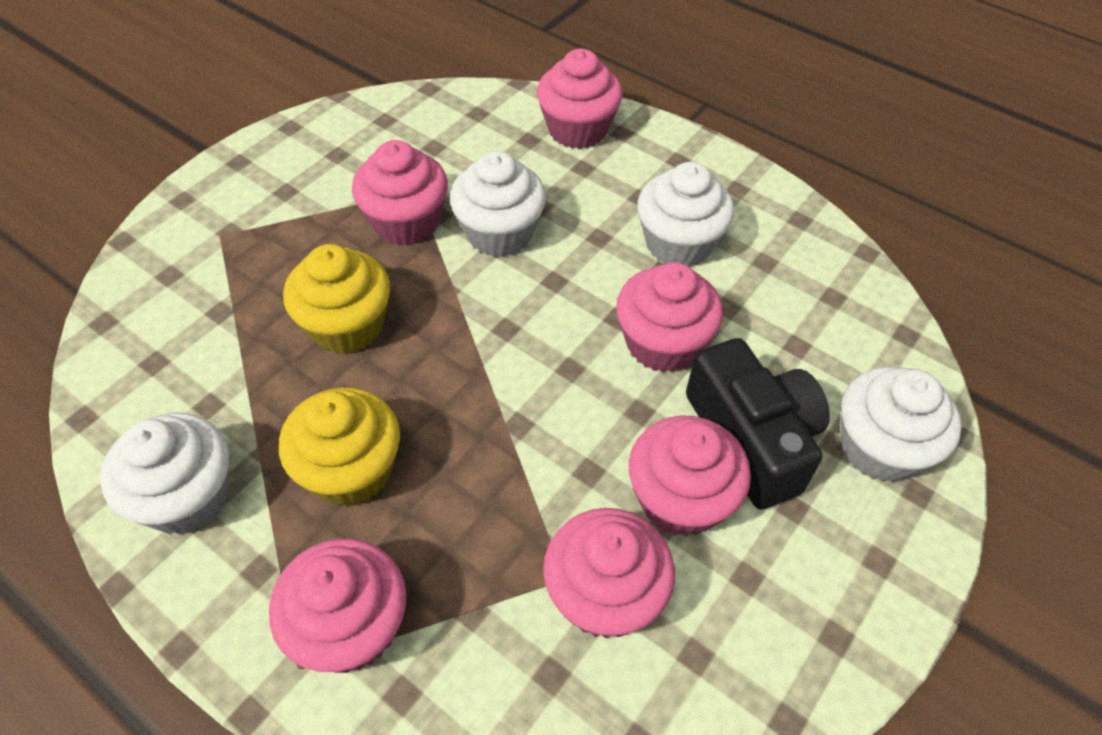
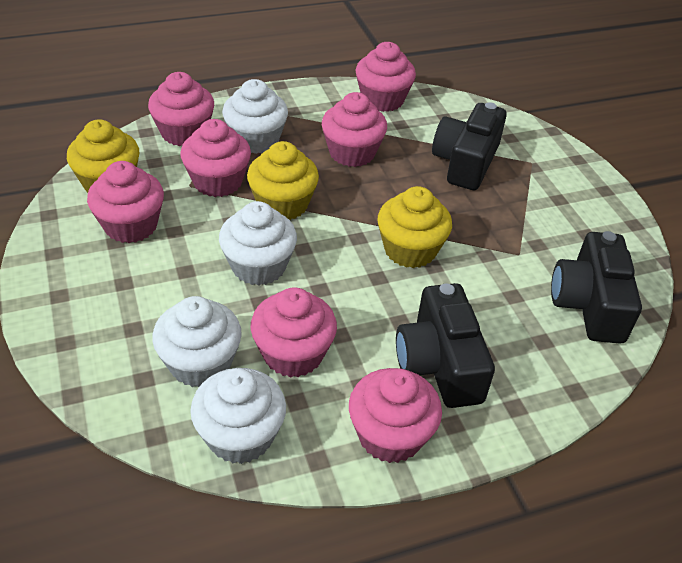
black camera: 1 -> 3
pink cupcake: 6 -> 7
yellow cupcake: 2 -> 3

